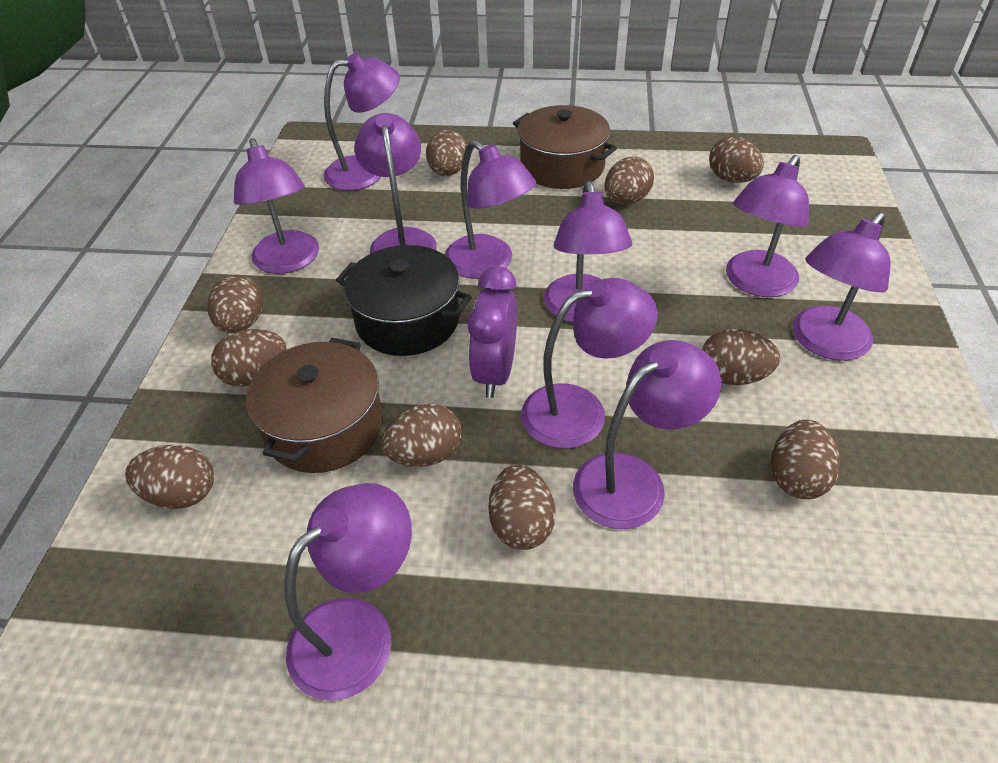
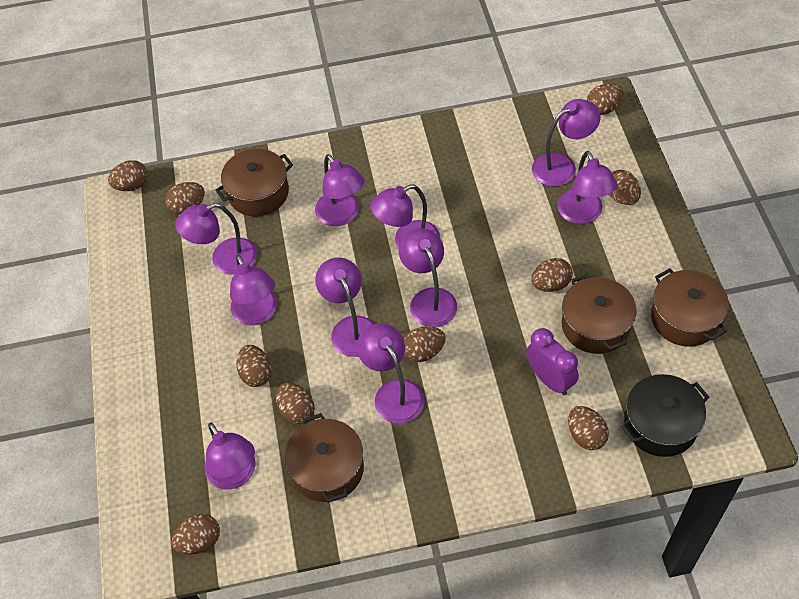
brown pot: 2 -> 4

